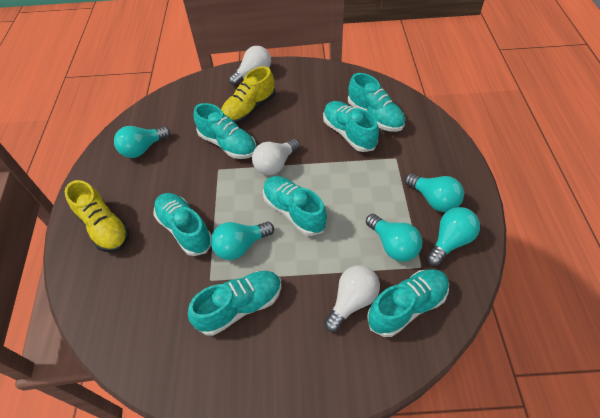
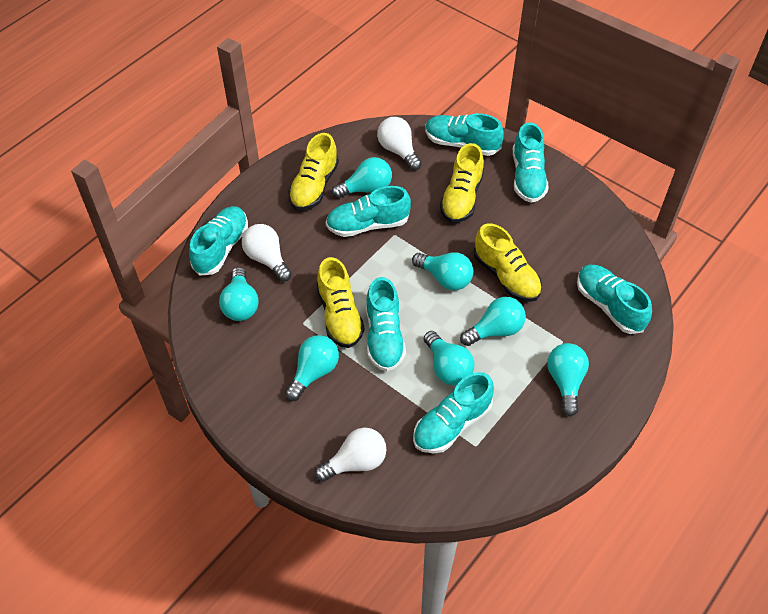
turquoise light bulb: 5 -> 7
yellow shoe: 2 -> 4

